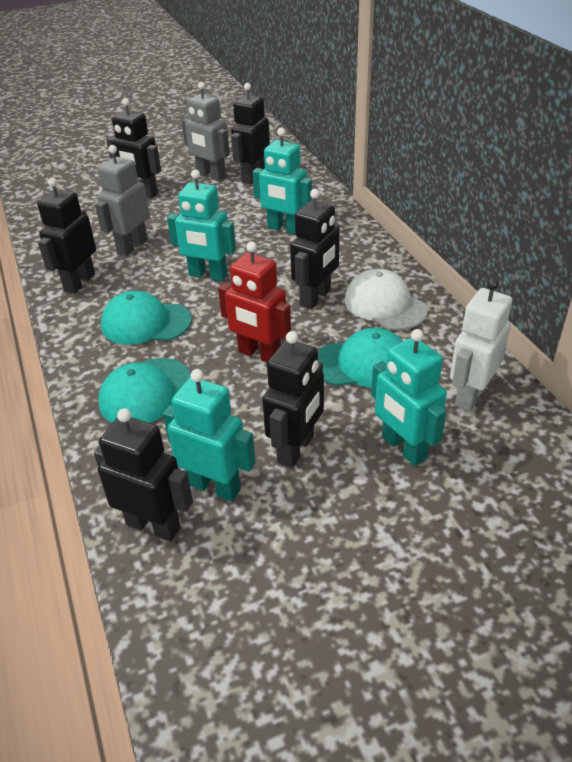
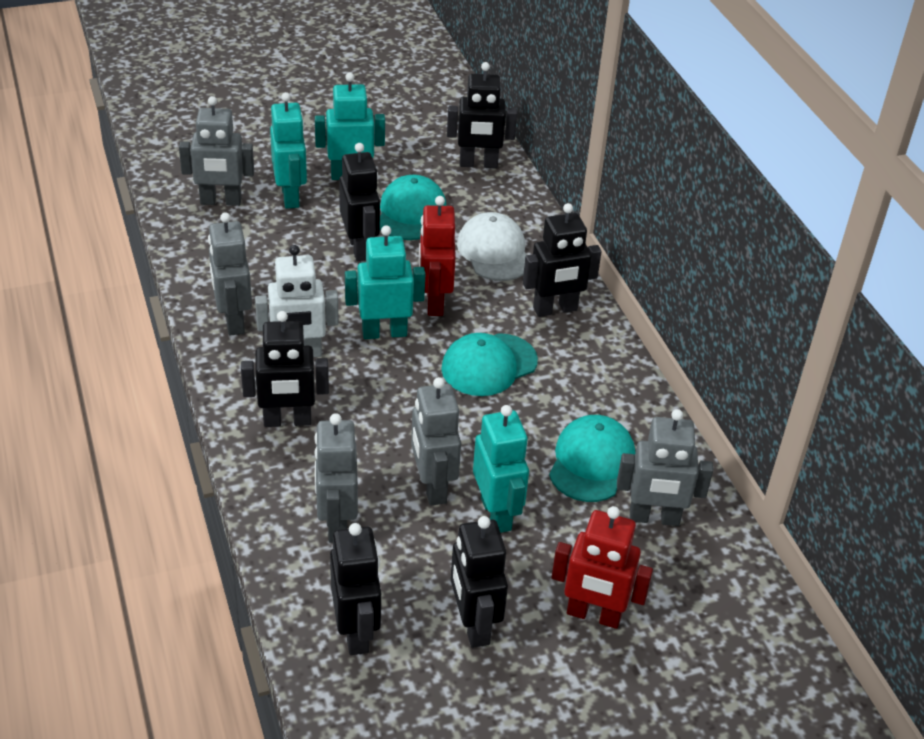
grey robot: 2 -> 5
red robot: 1 -> 2

